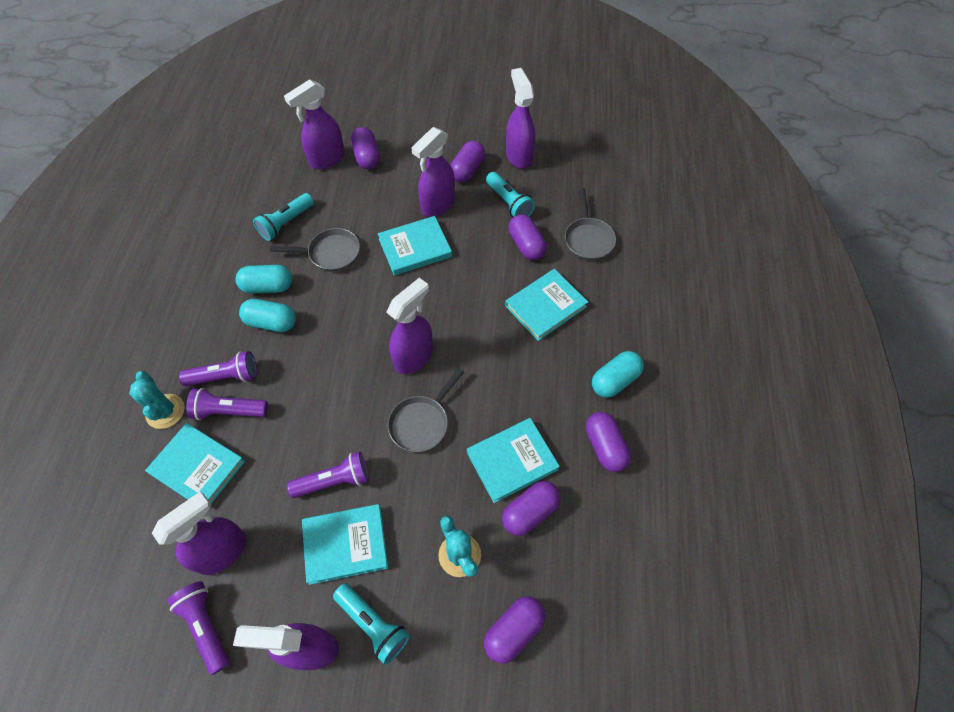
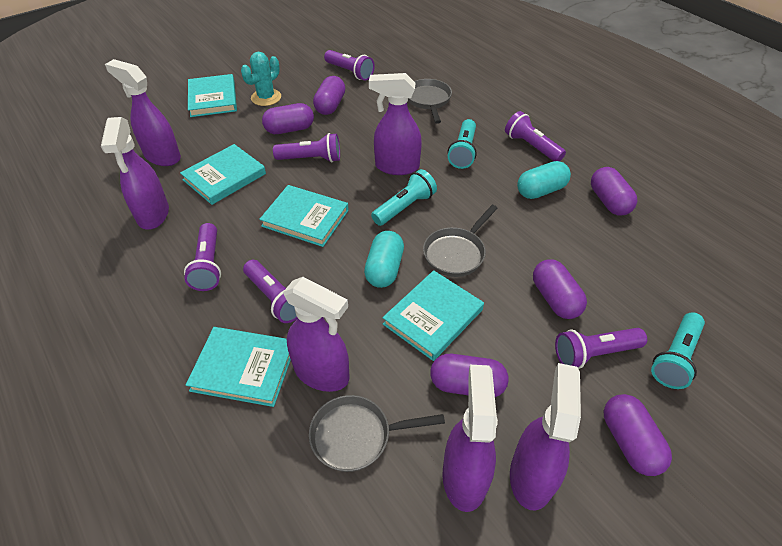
purple flashlight: 4 -> 6
turquoise cactus: 2 -> 1
turquoise capsule: 3 -> 2

